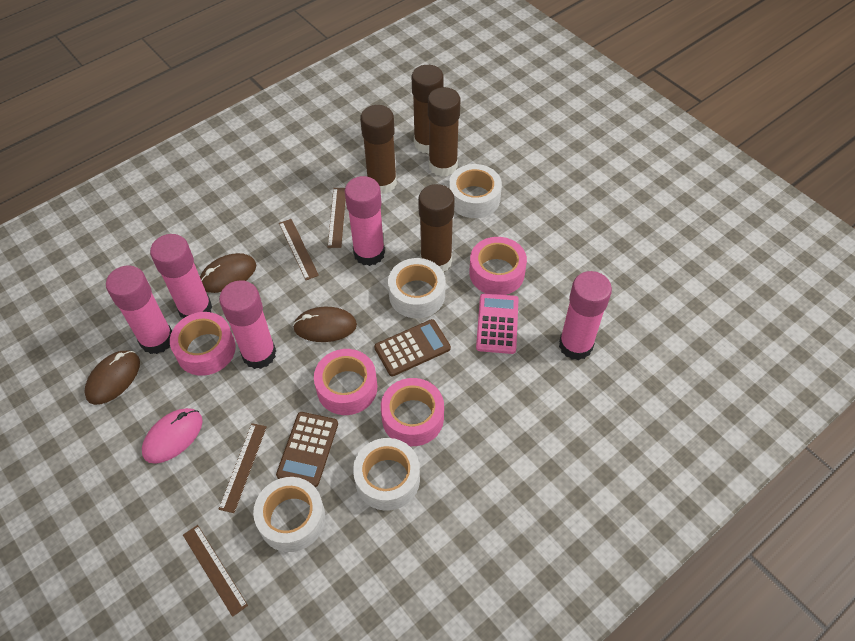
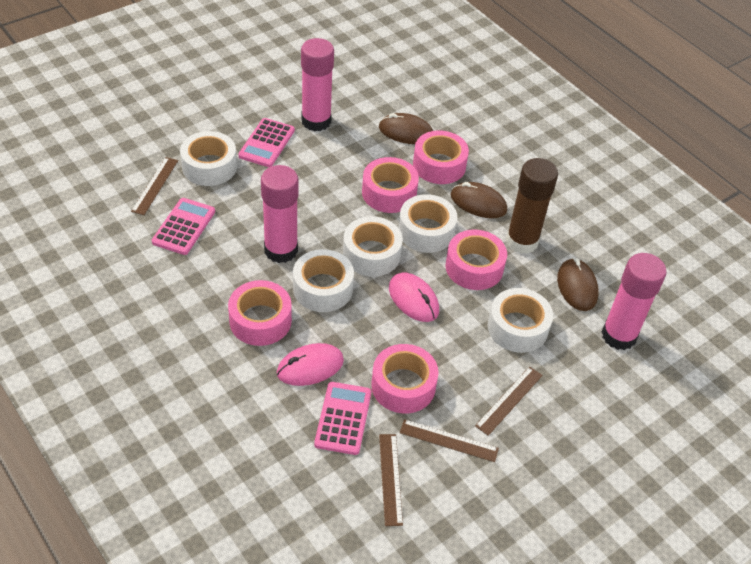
brown calculator: 2 -> 0
brown glue stick: 4 -> 1
pink calculator: 1 -> 3
pink glue stick: 5 -> 3
pink mouse: 1 -> 2
pink tape: 4 -> 5
white tape: 4 -> 5

